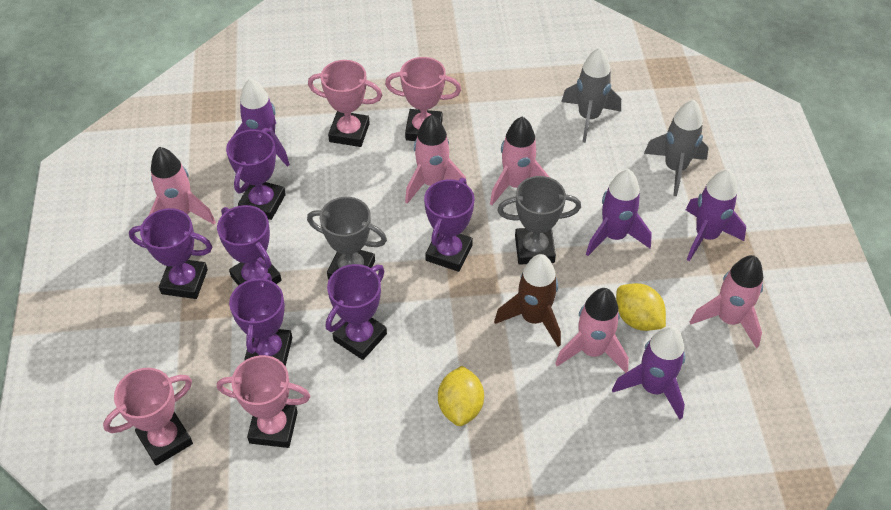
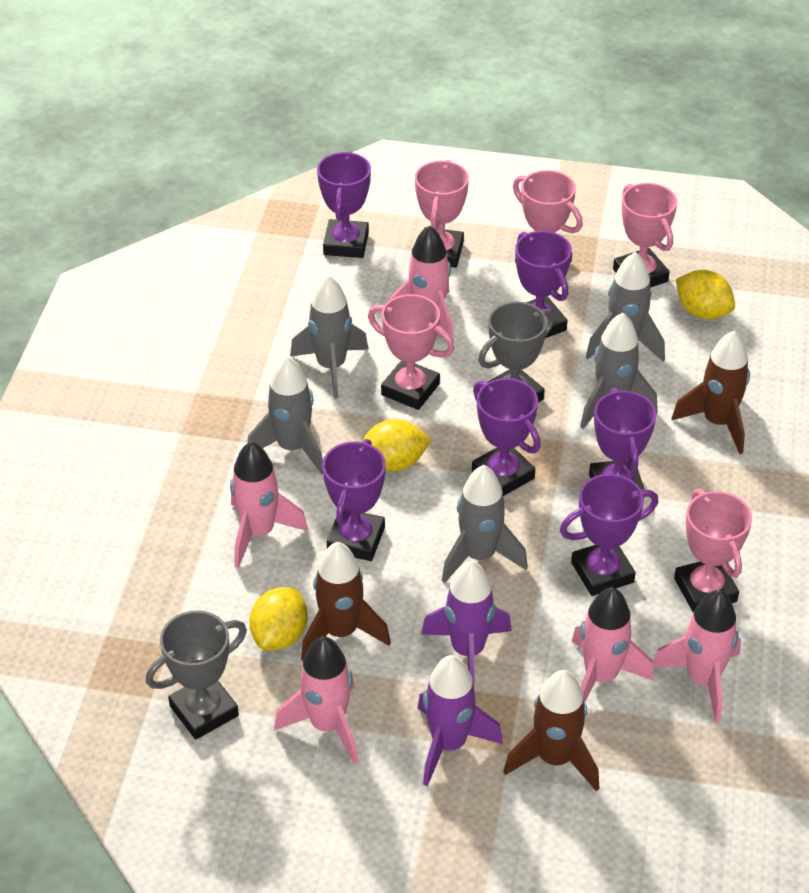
brown rocket: 1 -> 3
grey rocket: 2 -> 5
pink trophy: 4 -> 5
purple rocket: 4 -> 2
yellow lemon: 2 -> 3

